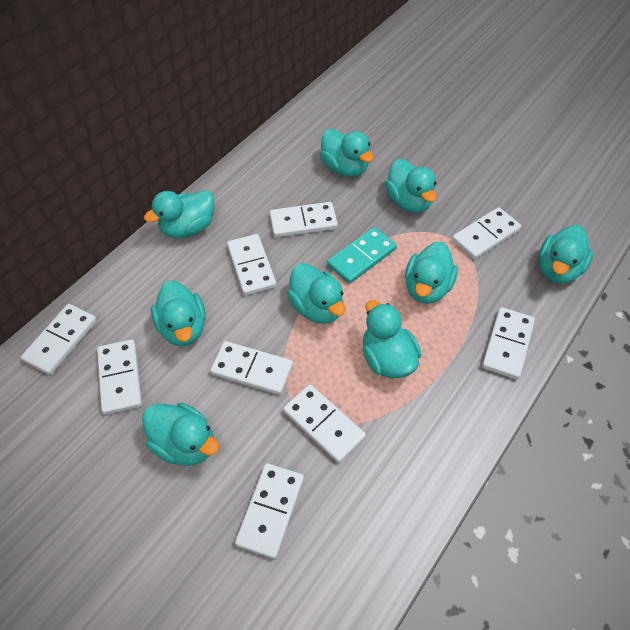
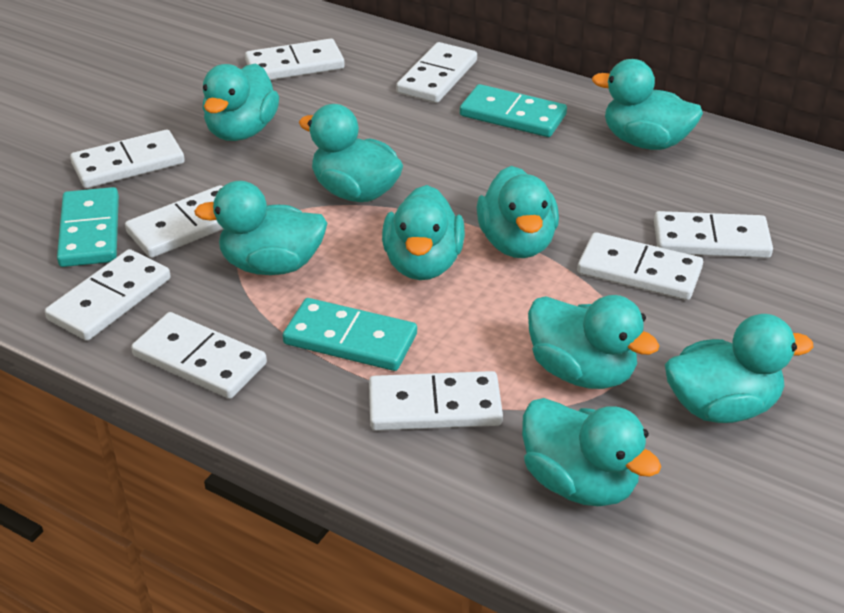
turquoise domino: 1 -> 3

